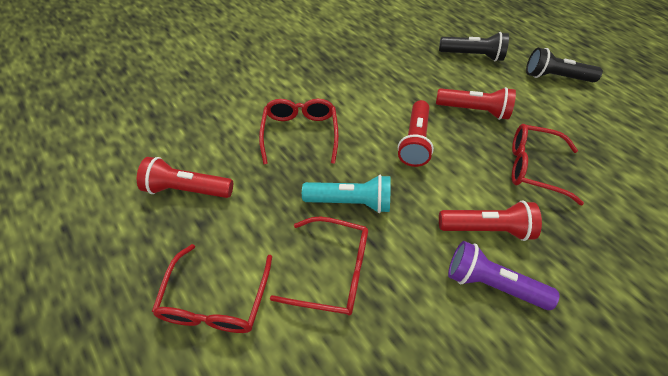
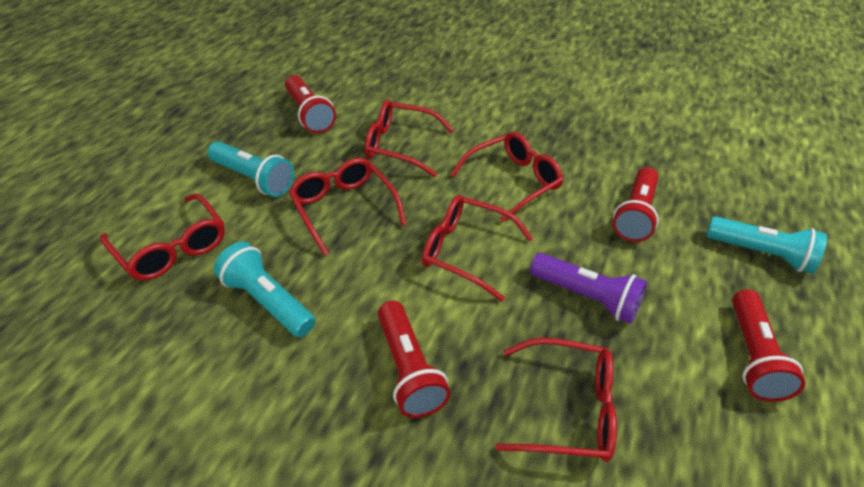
black flashlight: 2 -> 0
red glasses: 4 -> 6
turquoise flashlight: 1 -> 3

